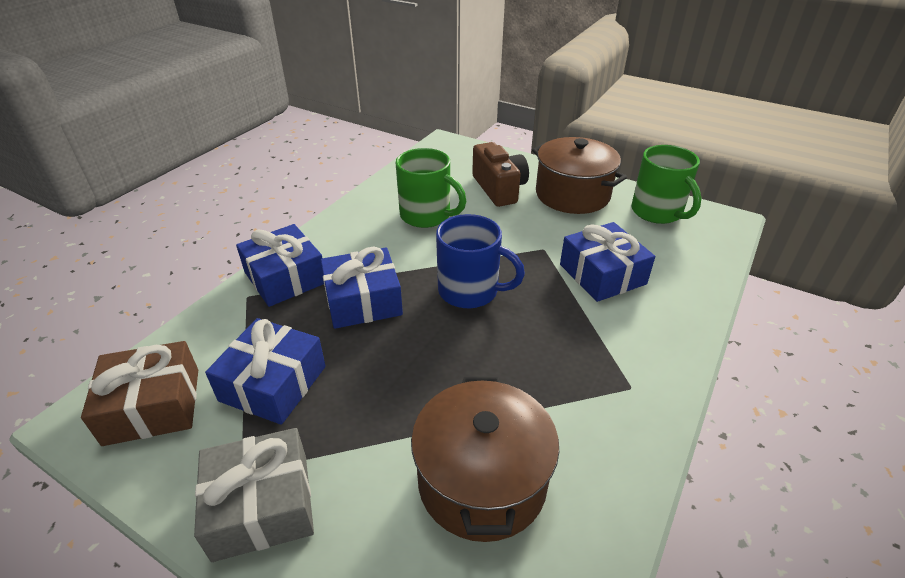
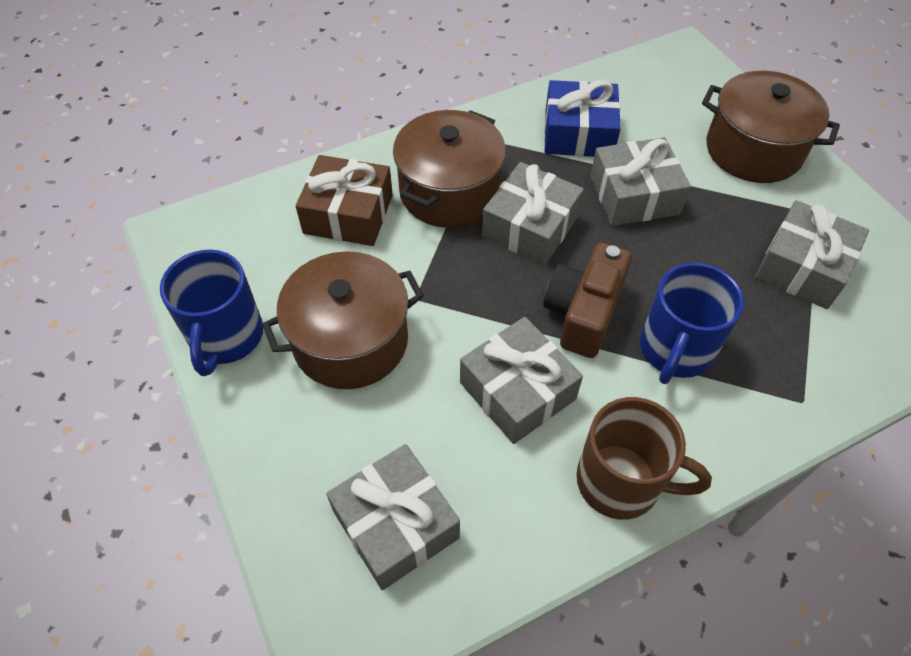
blue gift: 4 -> 1
blue mug: 1 -> 2
brown mug: 0 -> 1
brown pot: 2 -> 3
green mug: 2 -> 0
grey gift: 1 -> 5

